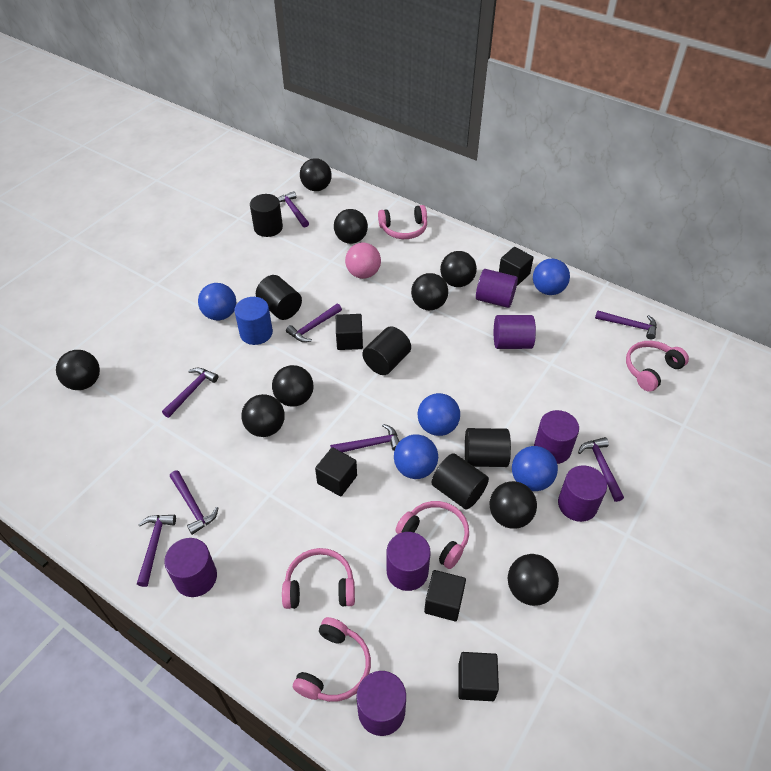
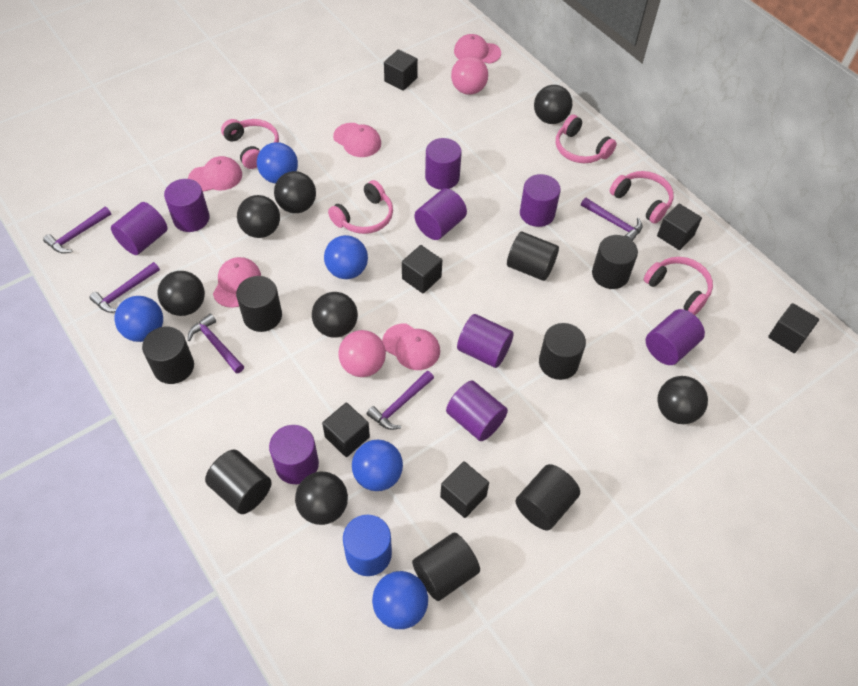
black ball: 9 -> 7
black cube: 5 -> 6
black cylinder: 5 -> 8
pink ball: 1 -> 2
pink cap: 0 -> 5
purple cylinder: 7 -> 9
purple hammer: 8 -> 5

